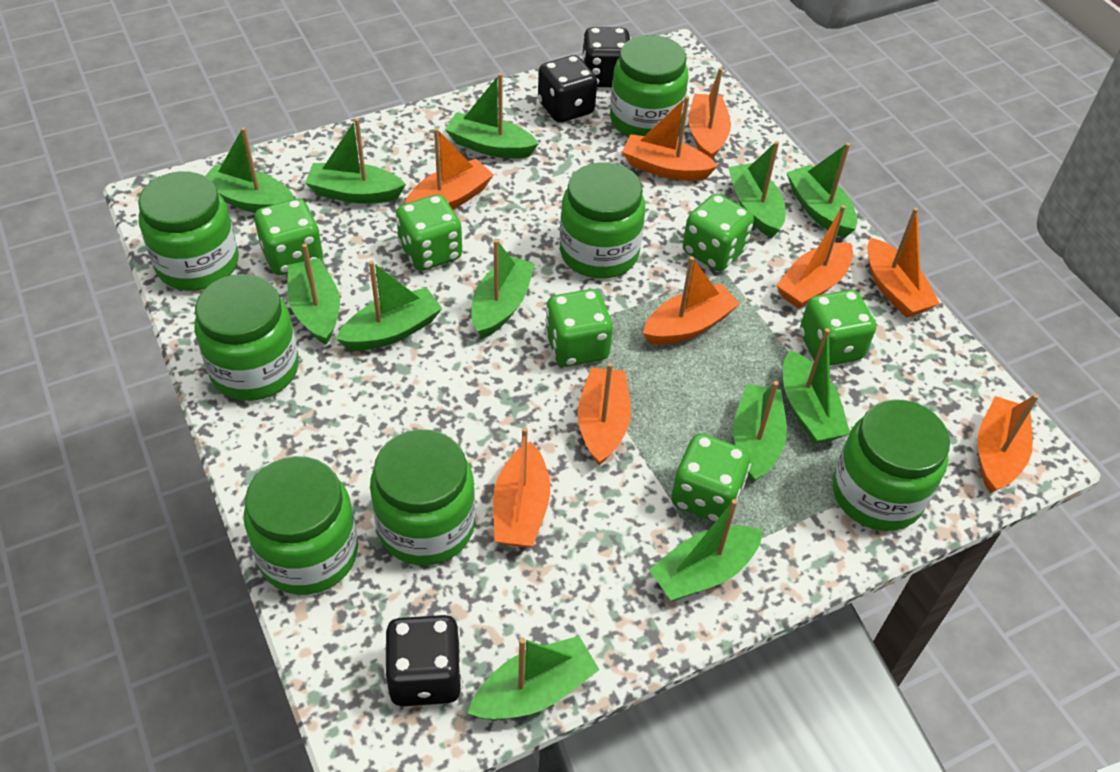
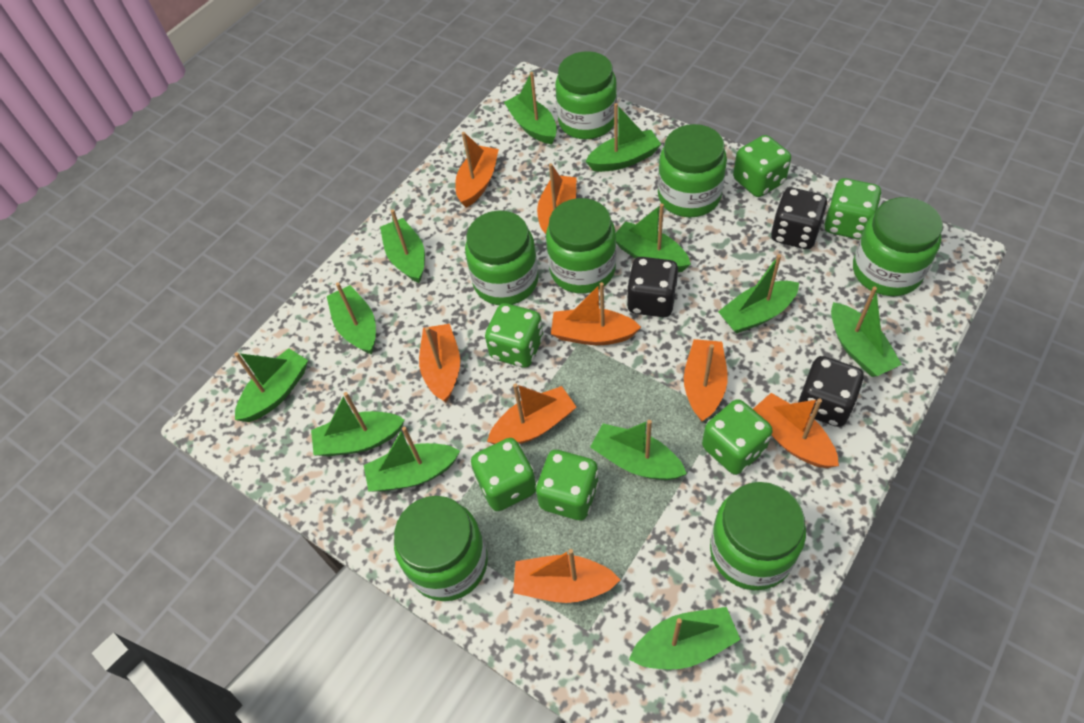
orange boat: 9 -> 8

